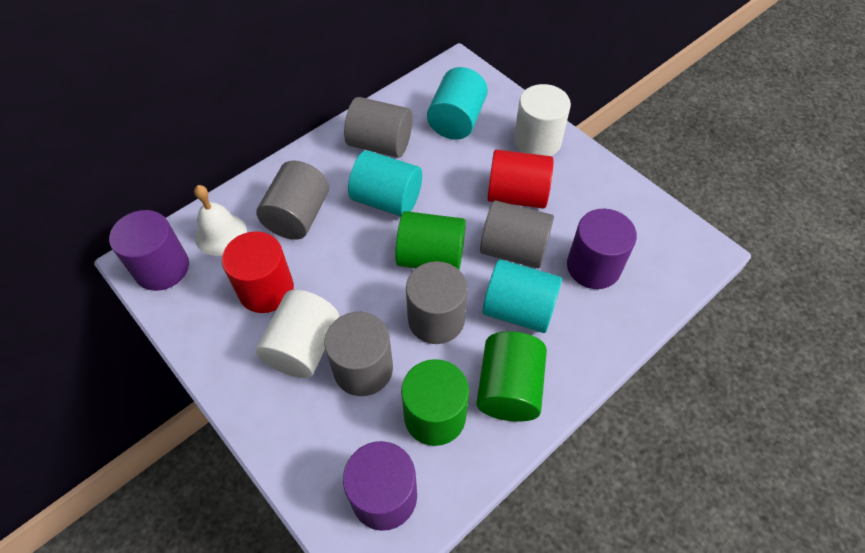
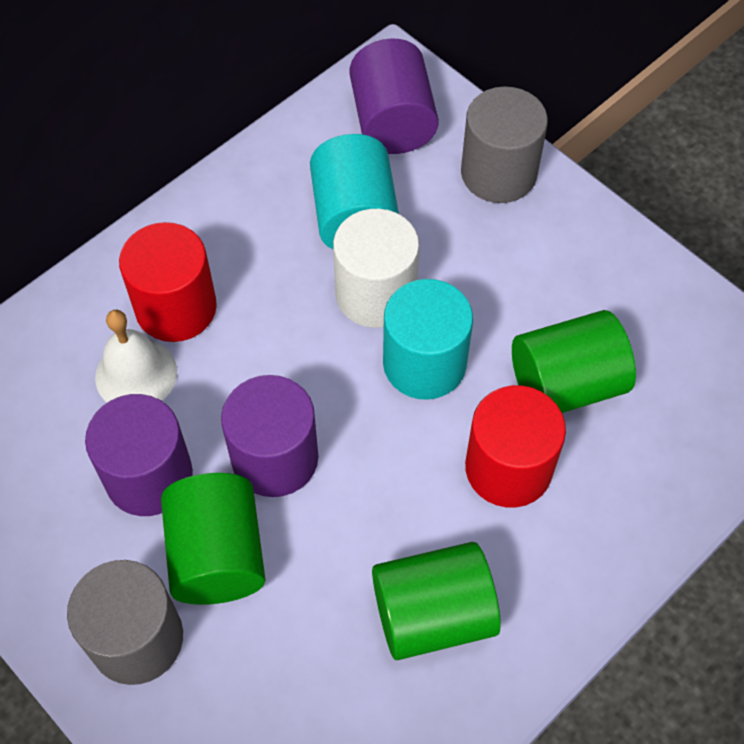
grey cylinder: 5 -> 2
turquoise cylinder: 3 -> 2
white cylinder: 2 -> 1

